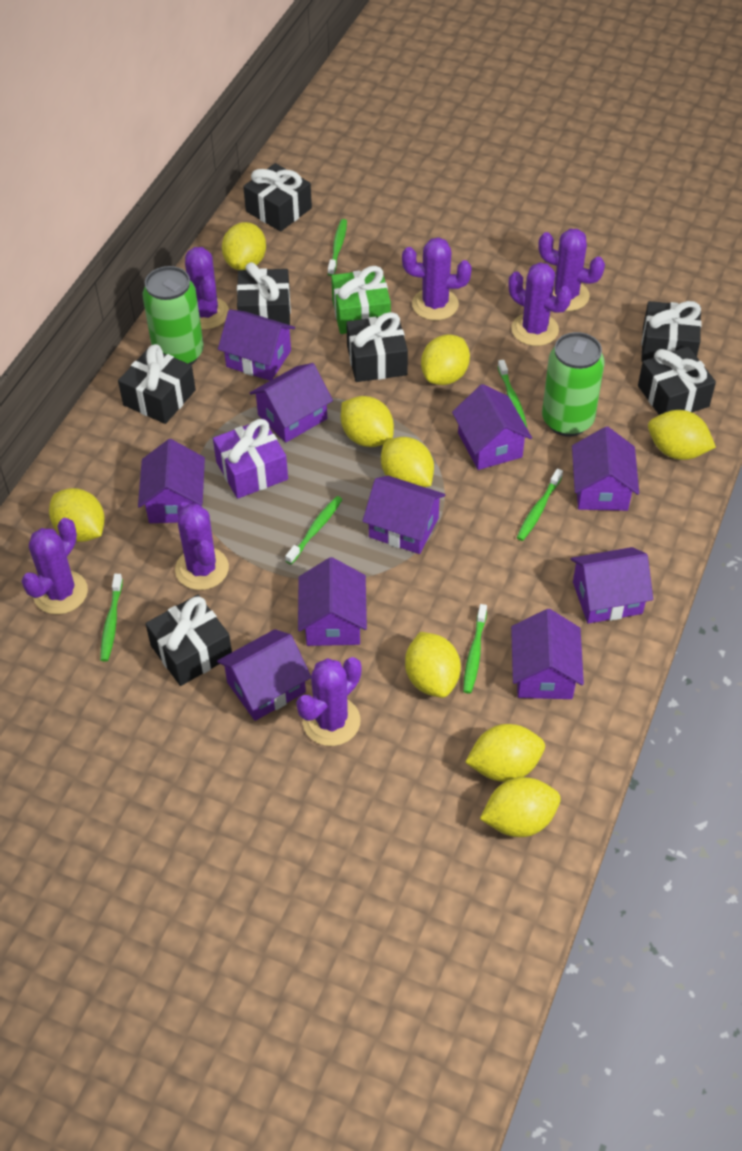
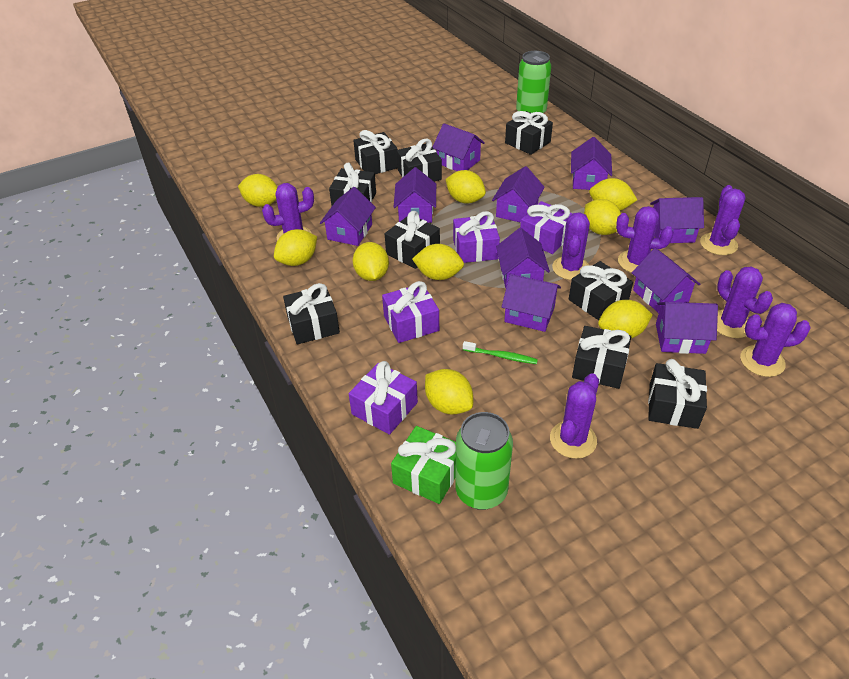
black gift: 7 -> 9
green toothbrush: 6 -> 1
purple gift: 1 -> 4

